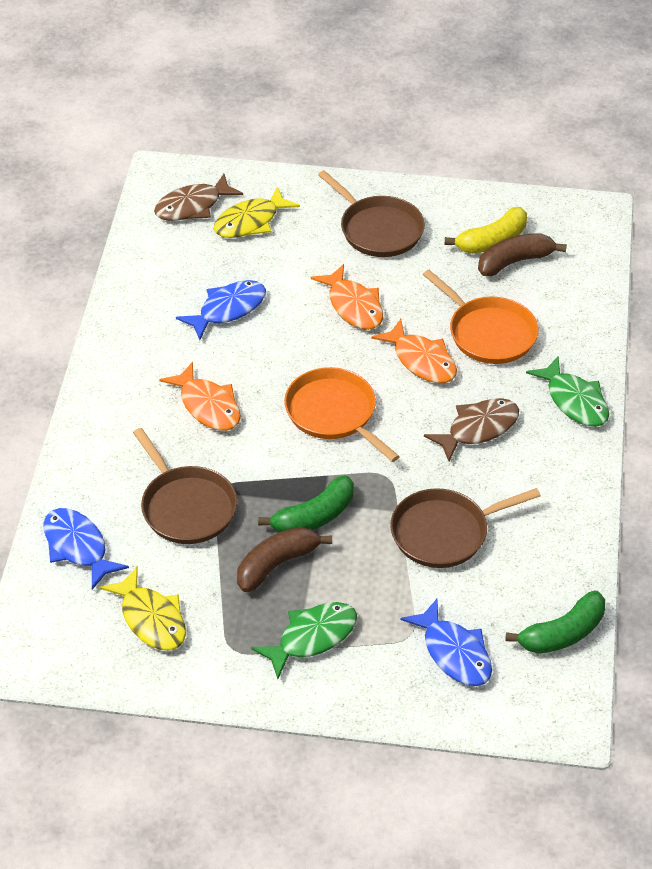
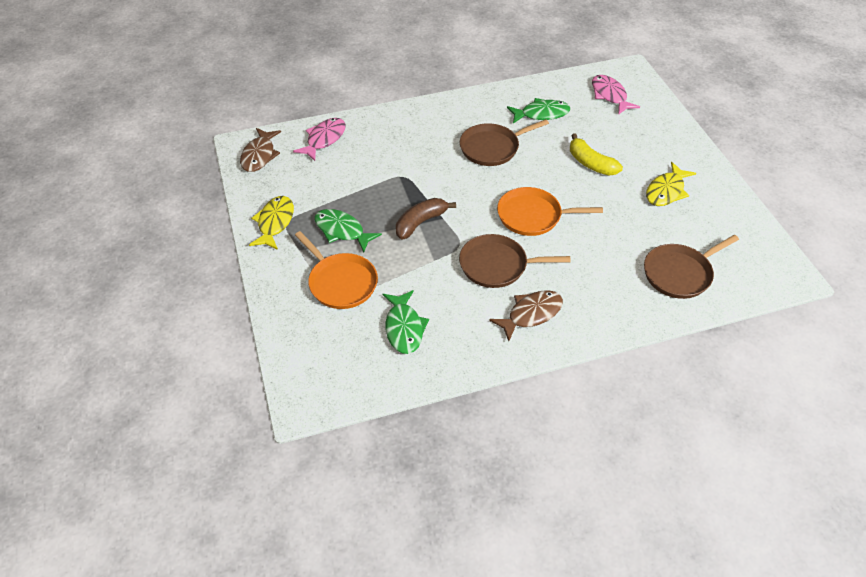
blue fish: 3 -> 0
brown banana: 2 -> 1
green banana: 2 -> 0
green fish: 2 -> 3
orange fish: 3 -> 0
pink fish: 0 -> 2

